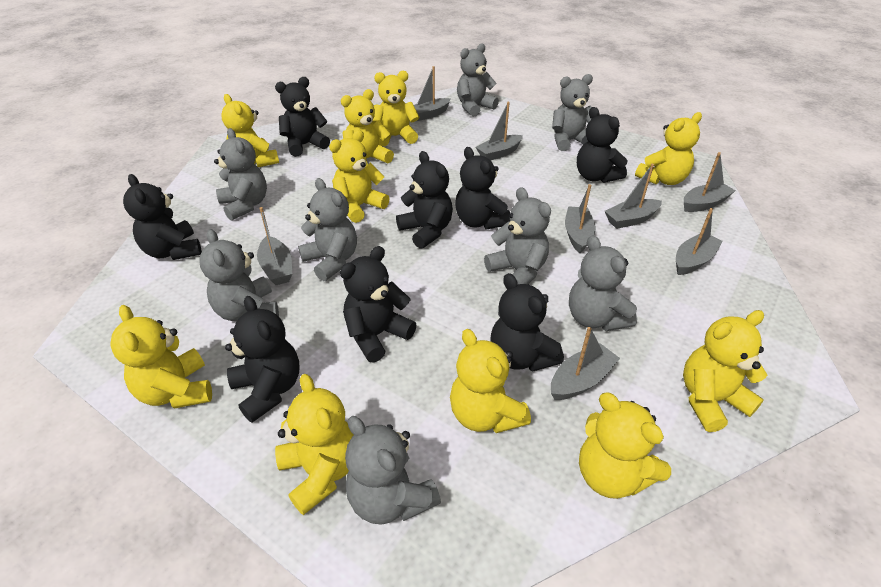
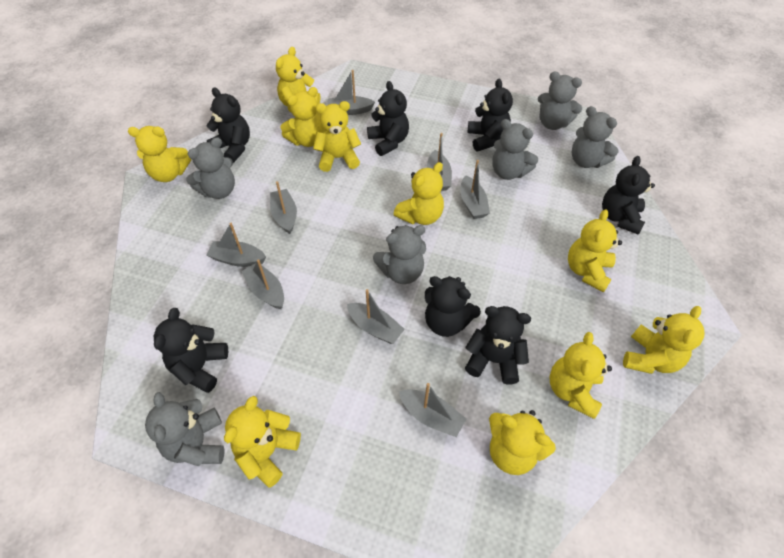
black teddy bear: 8 -> 7
grey teddy bear: 8 -> 6

